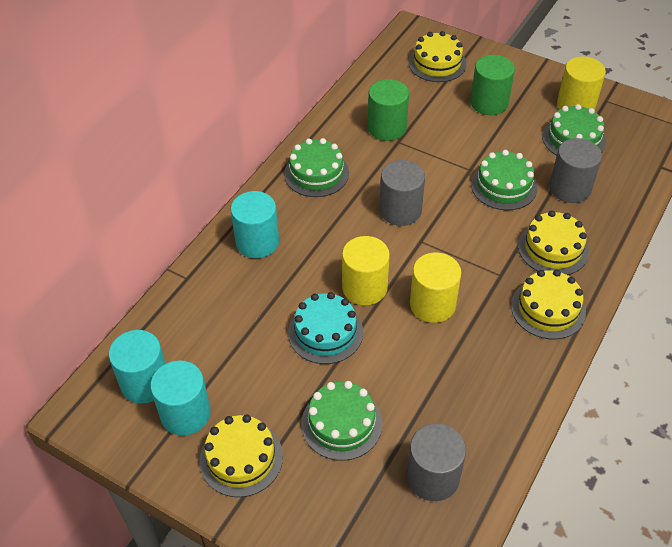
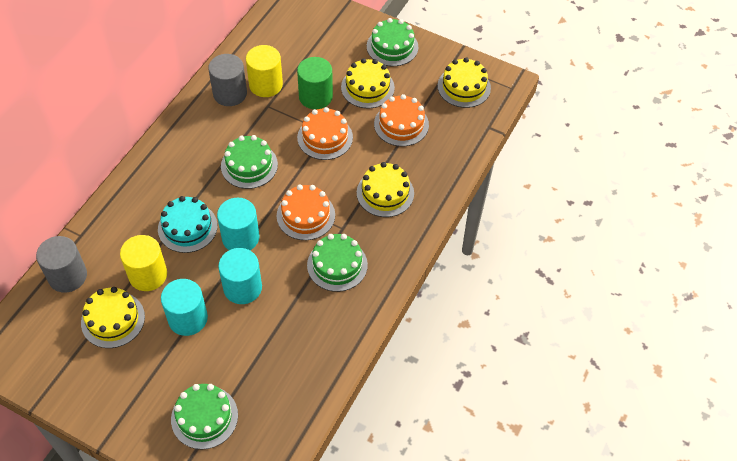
green cylinder: 2 -> 1
grey cylinder: 3 -> 2
orange cake: 0 -> 3
yellow cylinder: 3 -> 2

